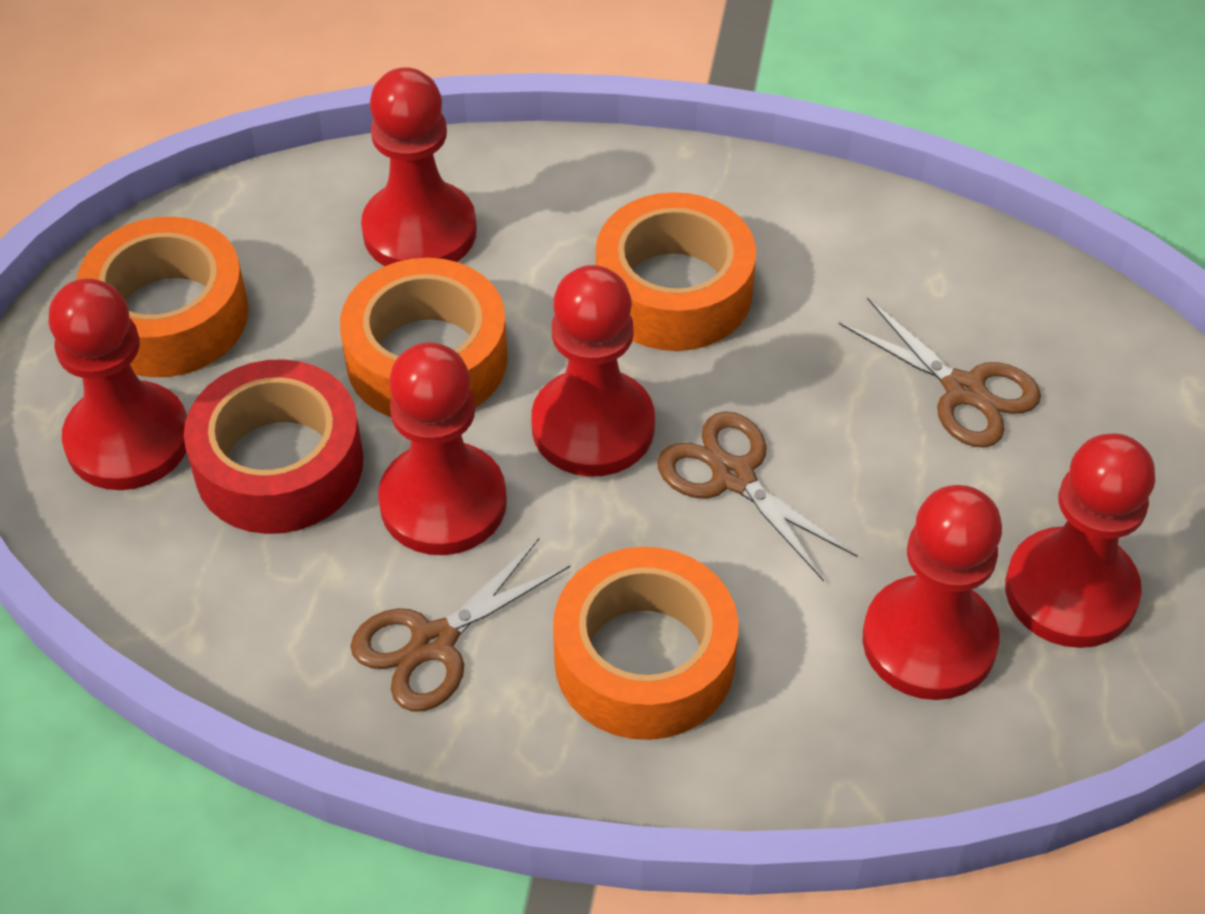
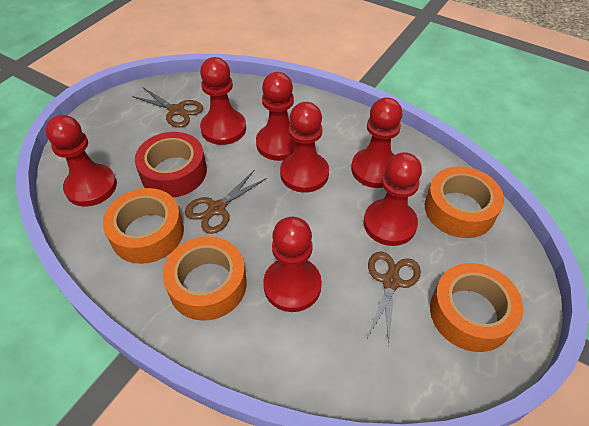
red pawn: 6 -> 7

